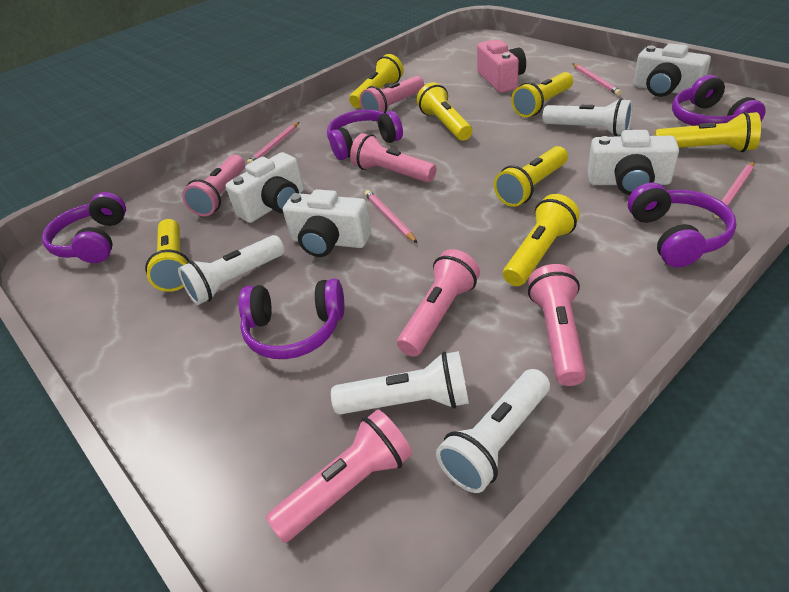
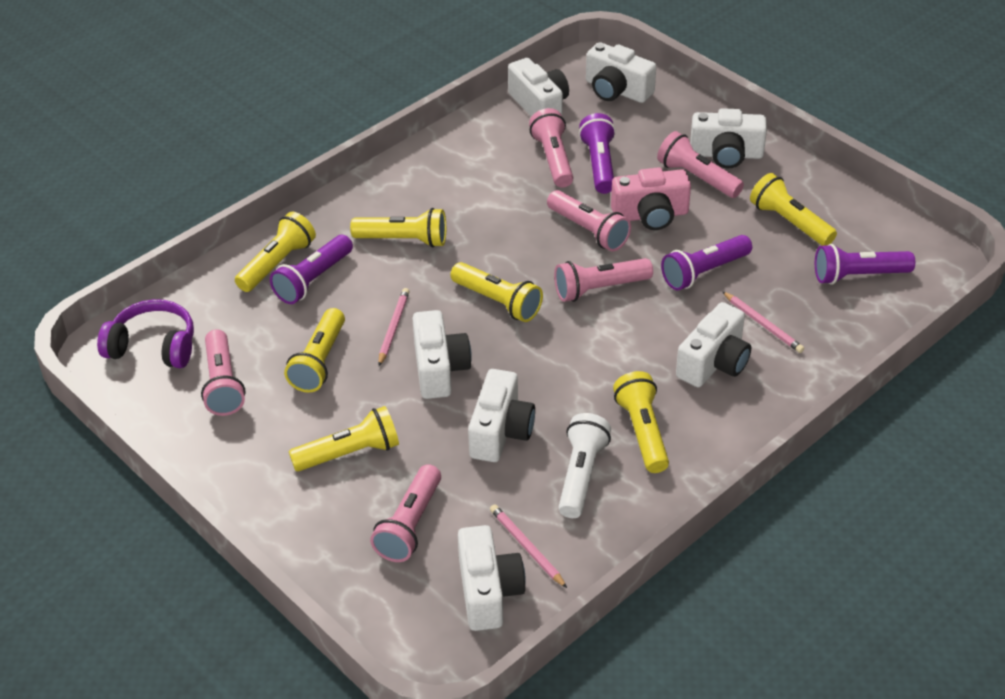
pink pencil: 4 -> 3
purple flashlight: 0 -> 4
purple headphones: 5 -> 1
white camera: 4 -> 7
white flashlight: 4 -> 1

